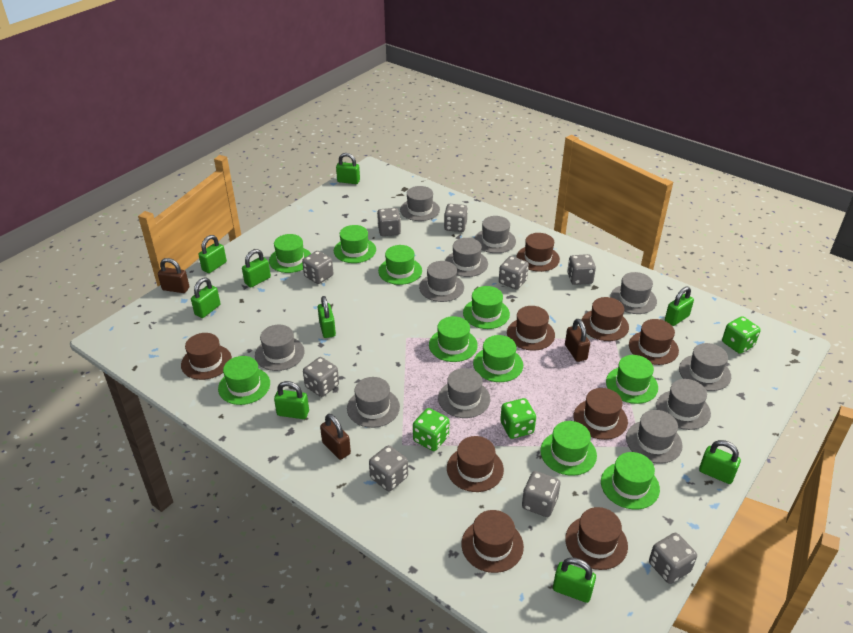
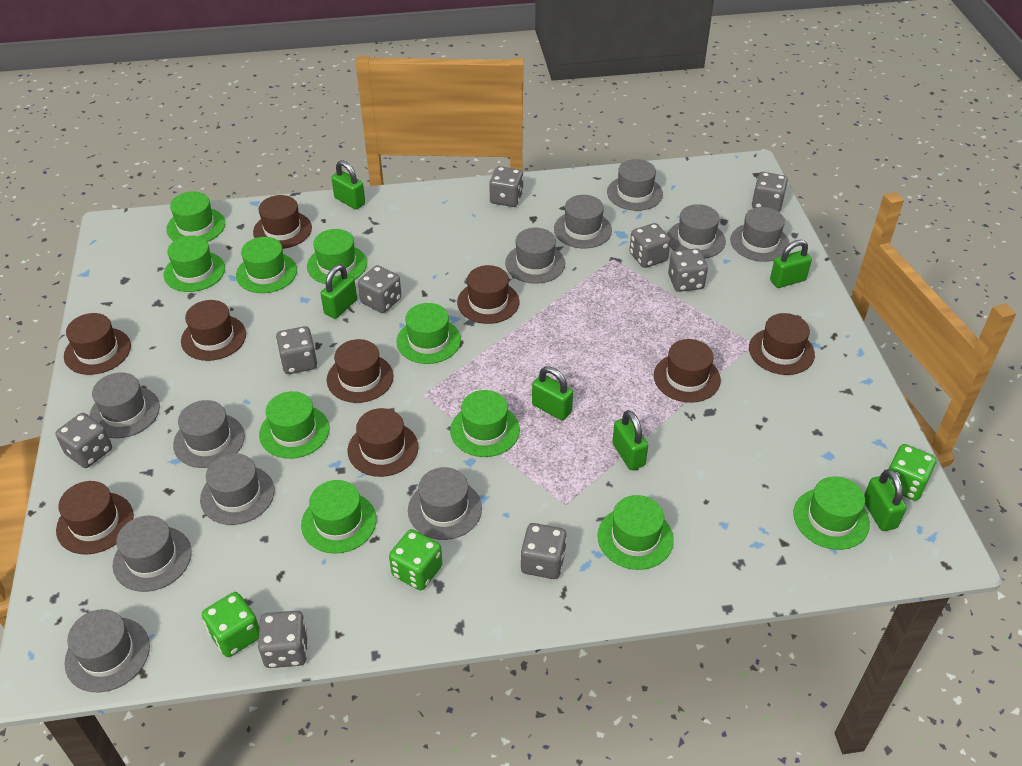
brown padlock: 3 -> 0
green padlock: 9 -> 6

